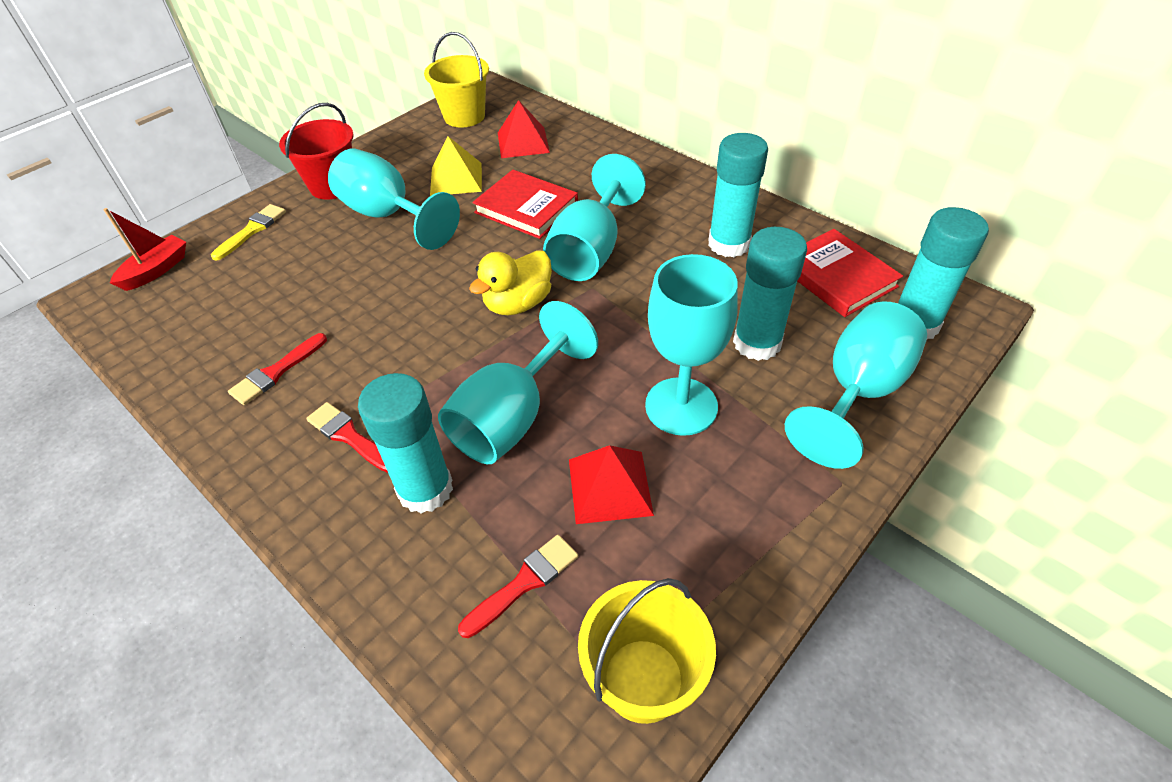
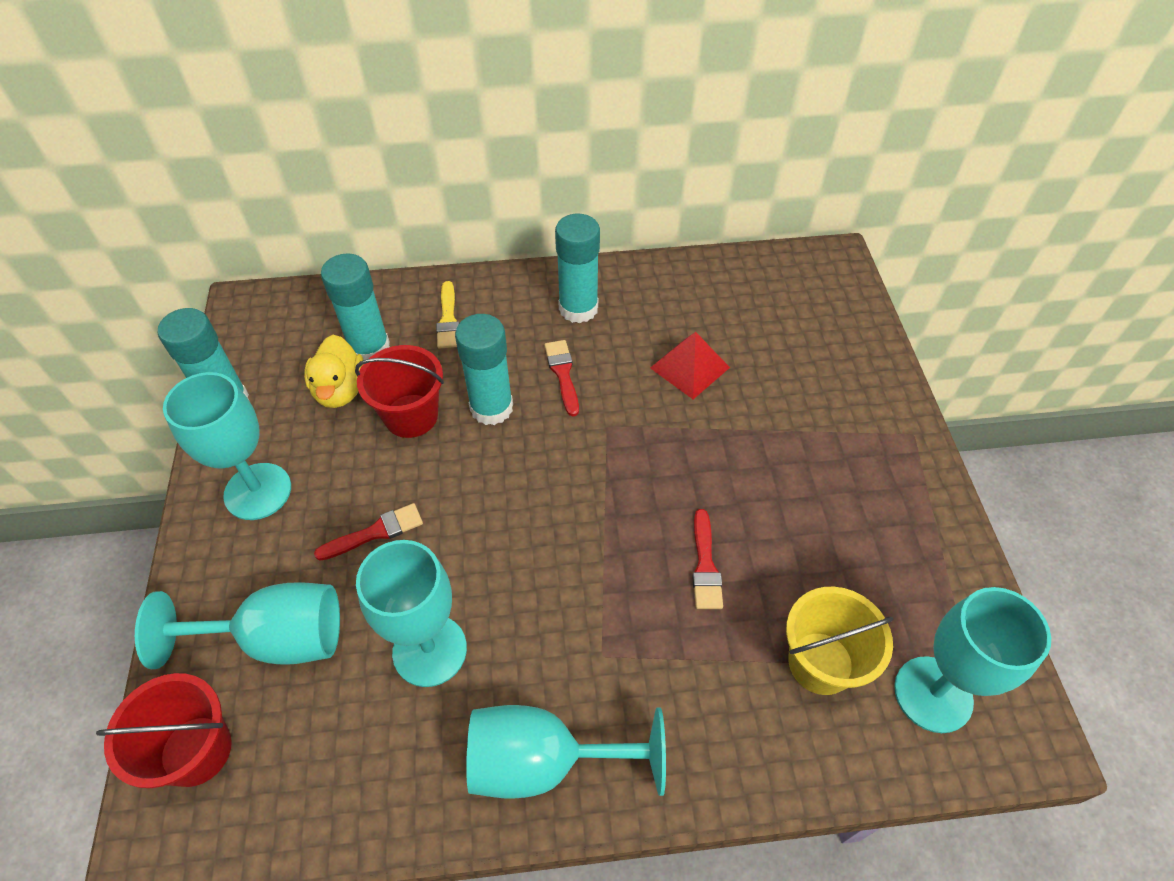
red boat: 1 -> 0
red book: 2 -> 0
red bucket: 1 -> 2
red pyramid: 2 -> 1
yellow bucket: 2 -> 1
yellow pyramid: 1 -> 0

